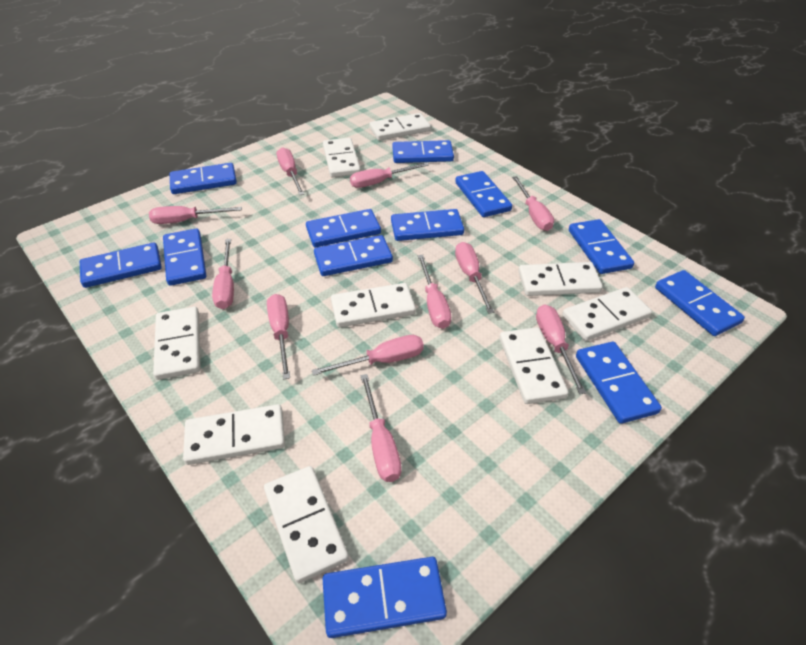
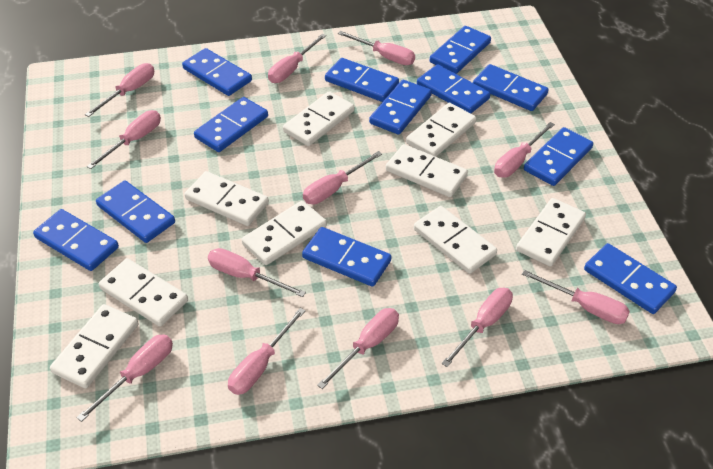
pink screwdriver: 11 -> 12

